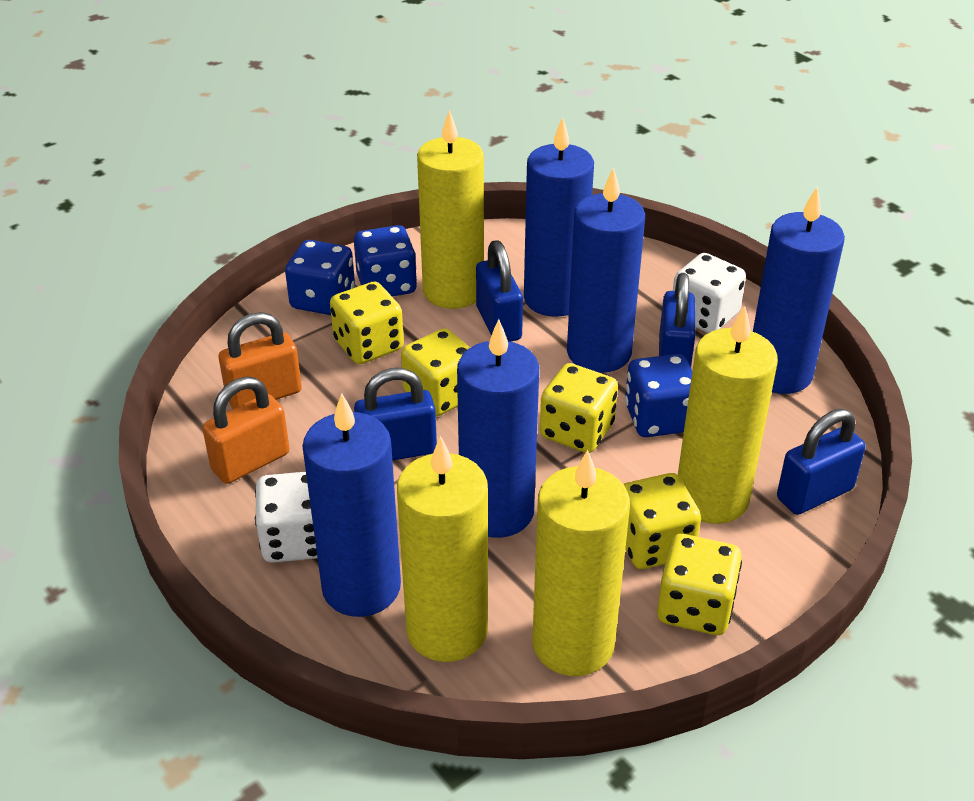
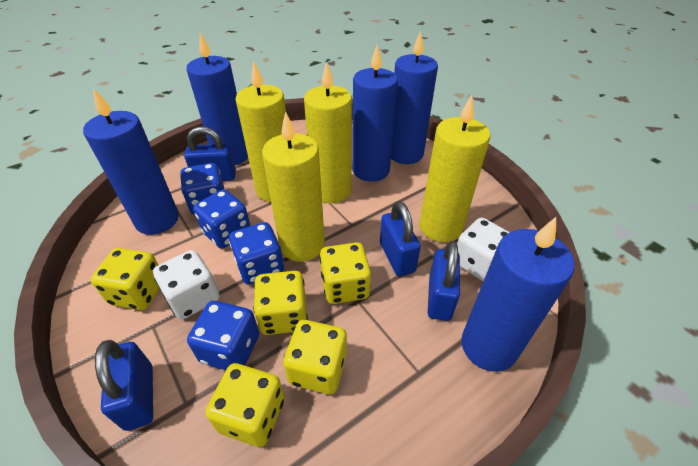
blue dice: 3 -> 4
orange padlock: 2 -> 0

